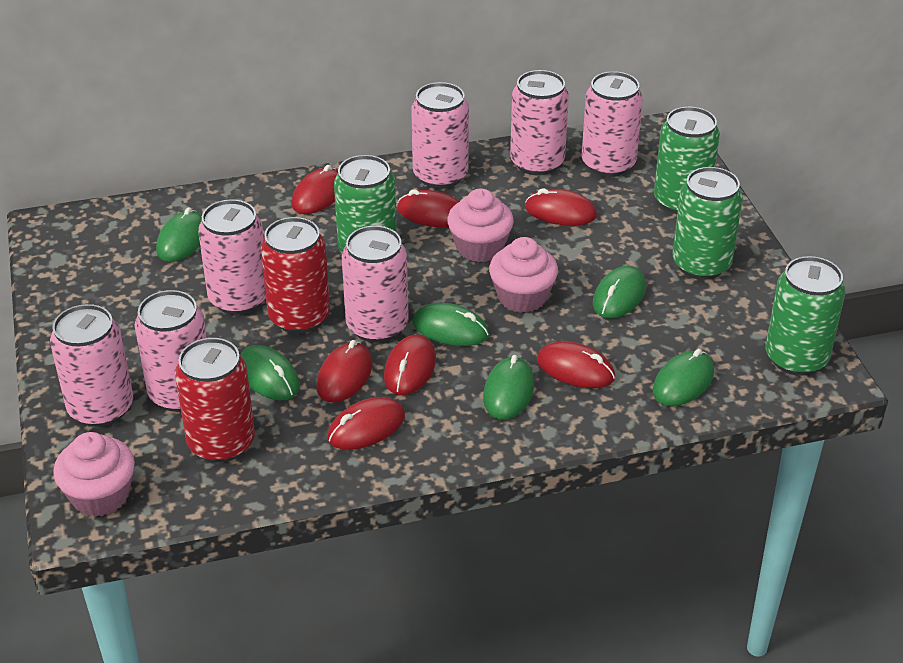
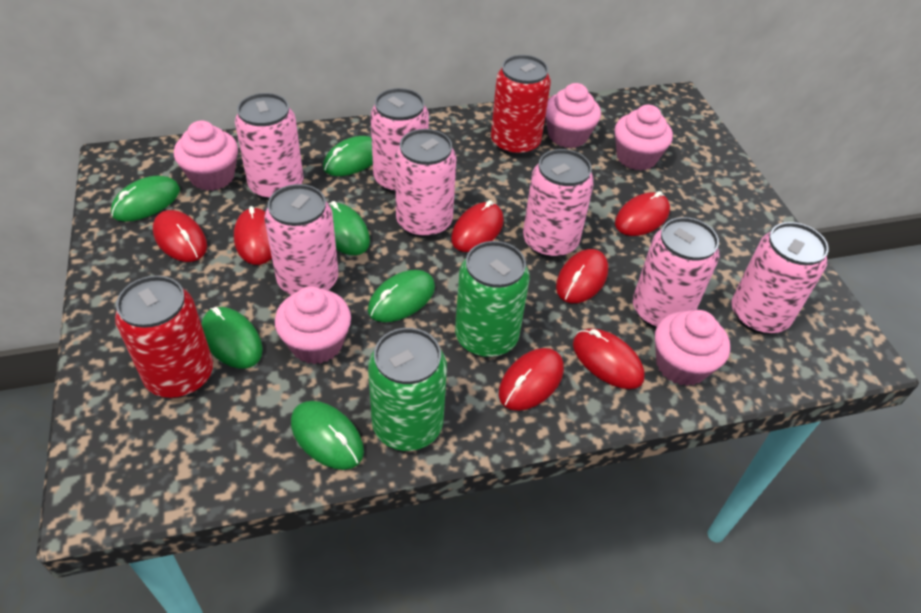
green can: 4 -> 2
pink cupcake: 3 -> 5

